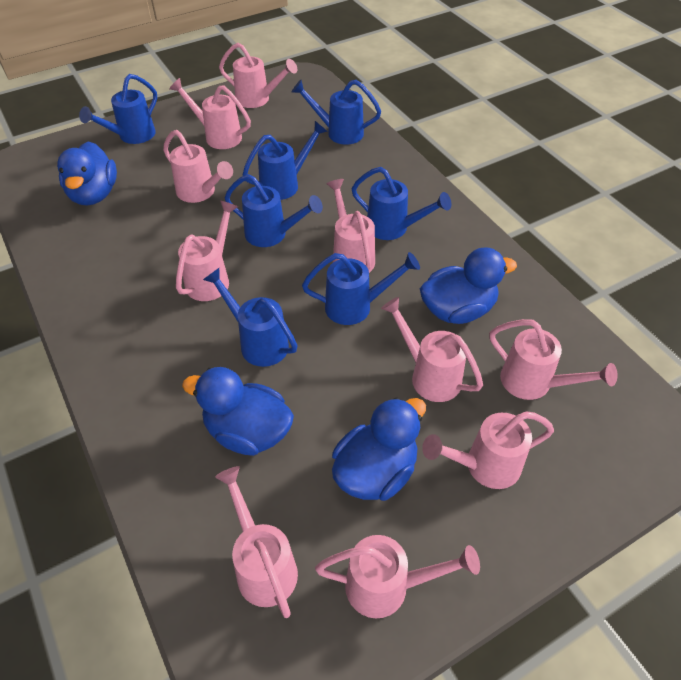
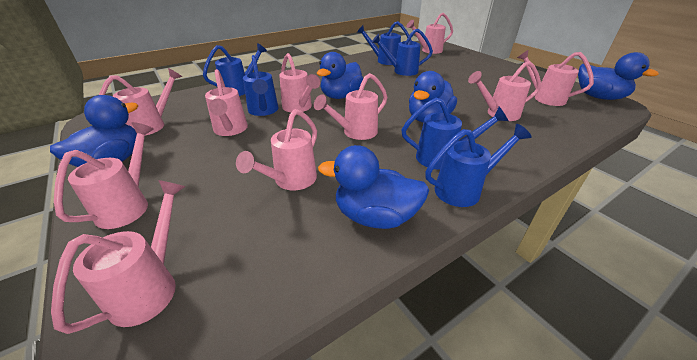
blue duck: 4 -> 5
blue watering can: 7 -> 6

